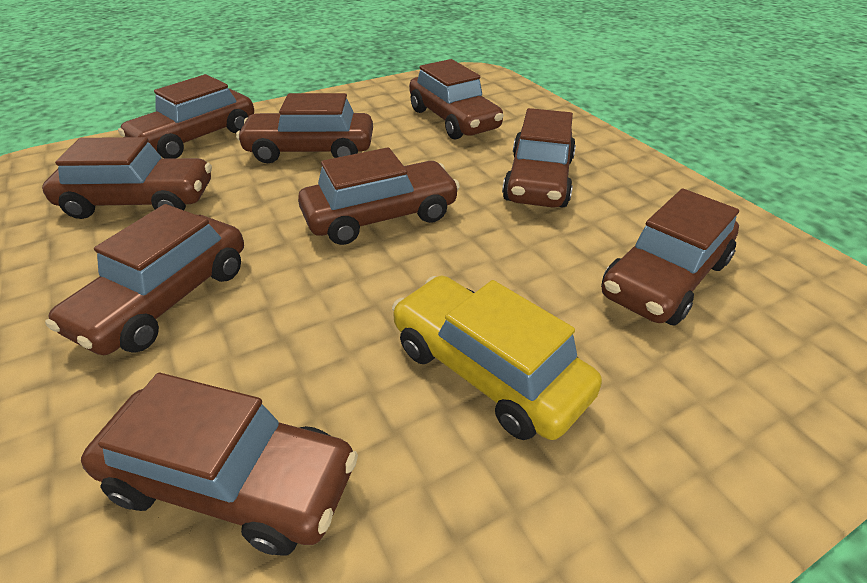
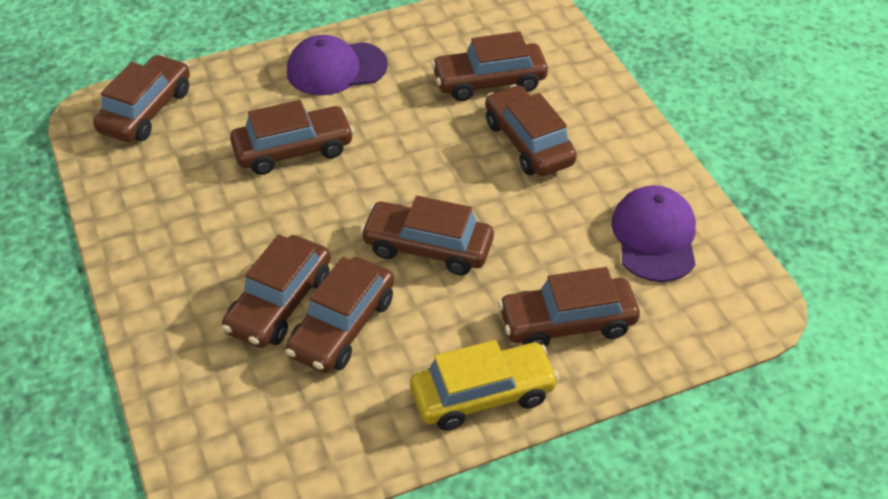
brown car: 9 -> 8
purple cap: 0 -> 2

